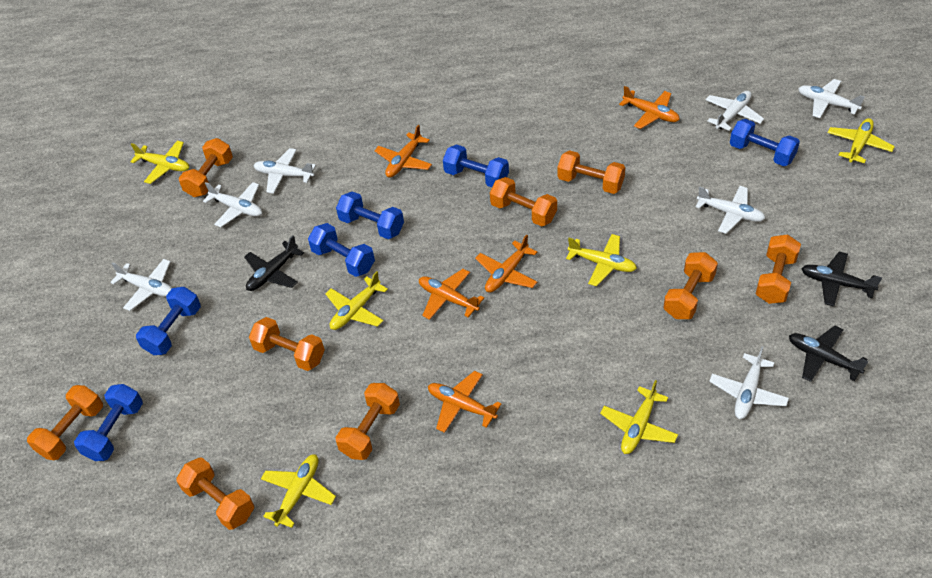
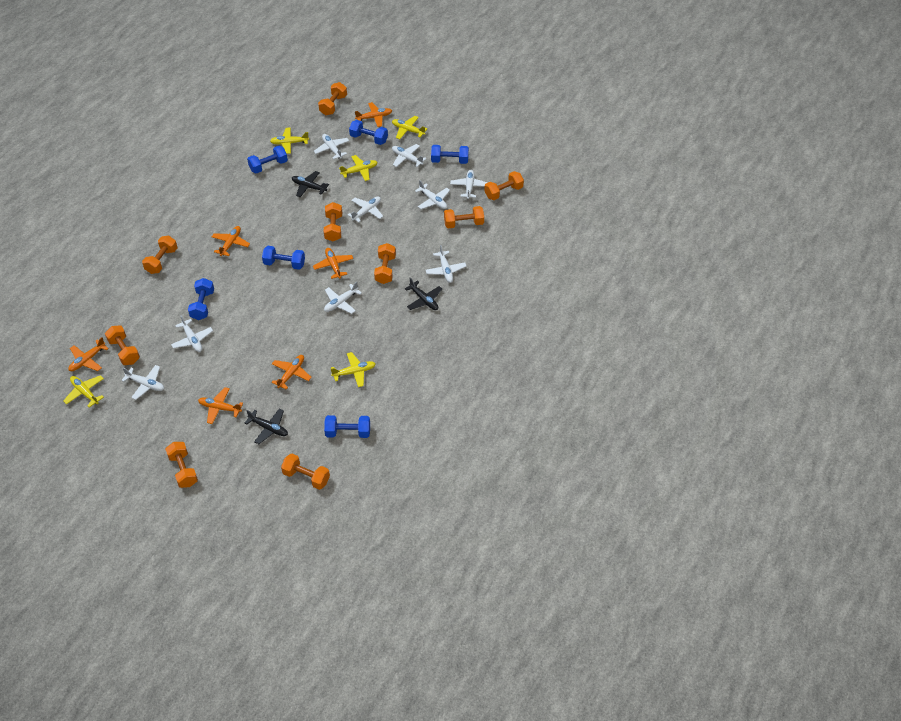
orange plane: 5 -> 6
white plane: 7 -> 9
yellow plane: 6 -> 5

